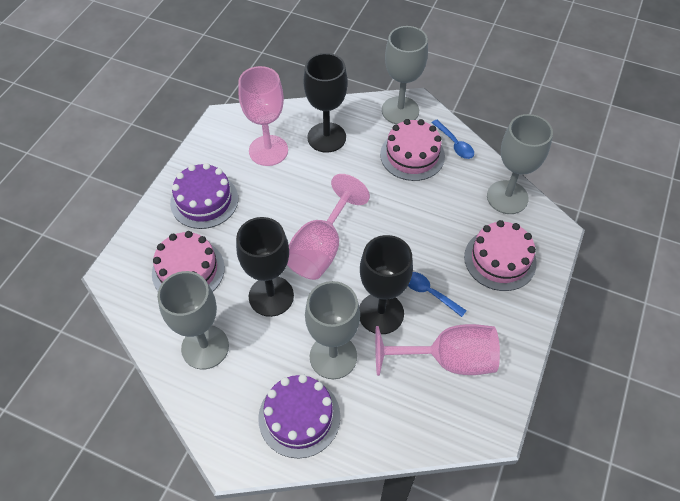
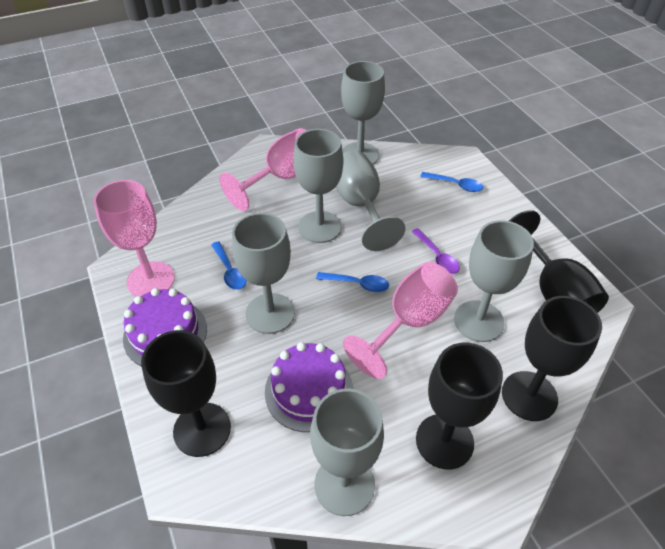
black goblet: 3 -> 4
blue spoon: 2 -> 3
grey goblet: 4 -> 6
pink cake: 3 -> 0
purple spoon: 0 -> 1

